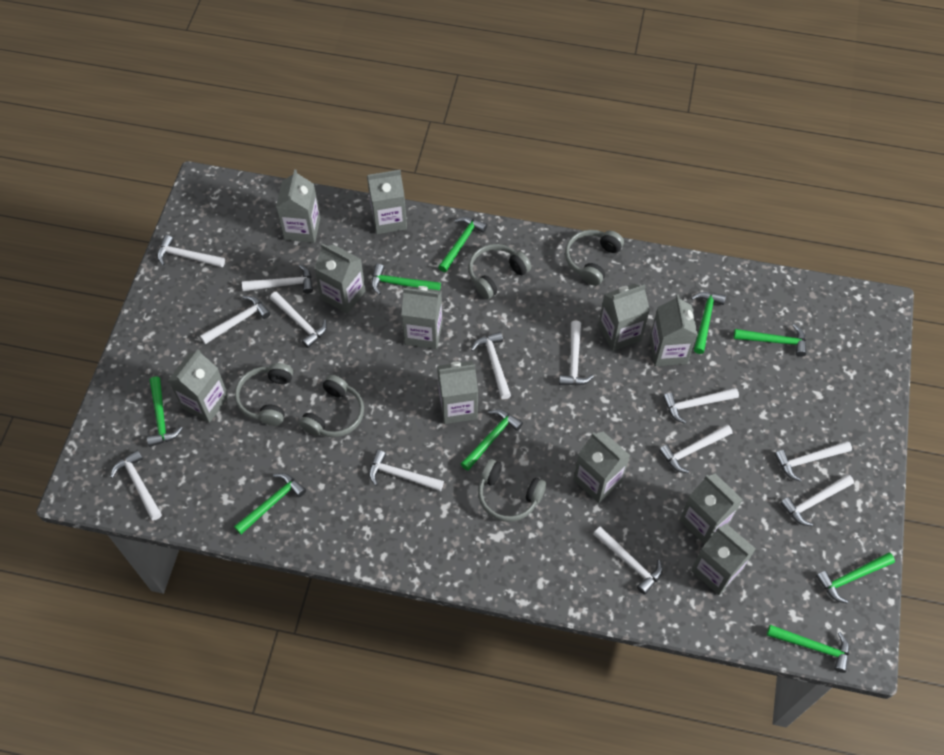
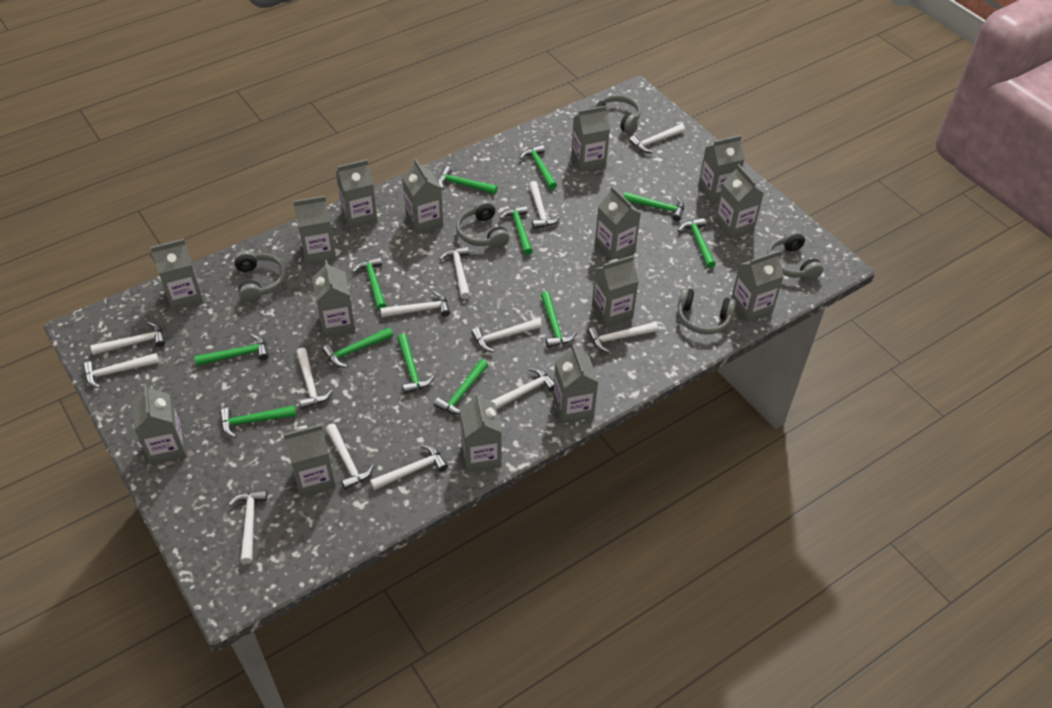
green hammer: 9 -> 12
grey carton: 11 -> 15

